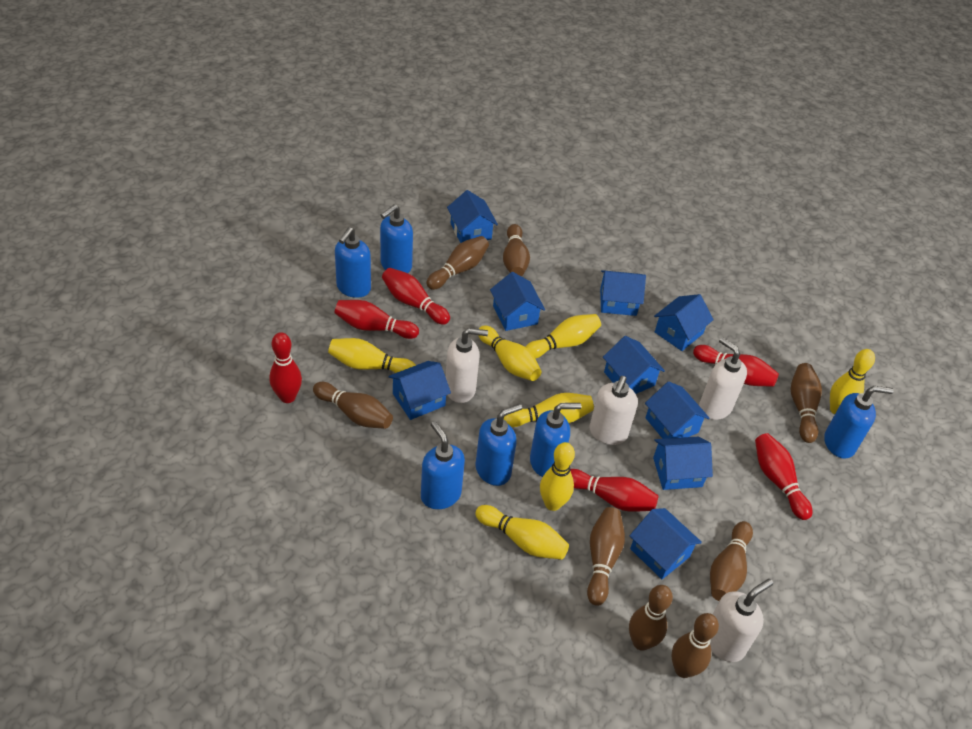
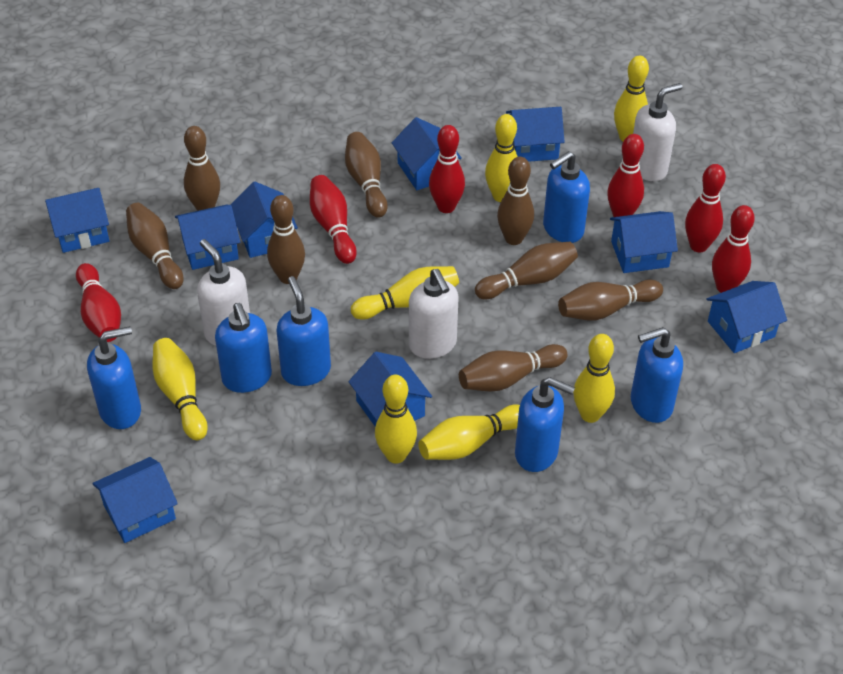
white soap dispenser: 4 -> 3

